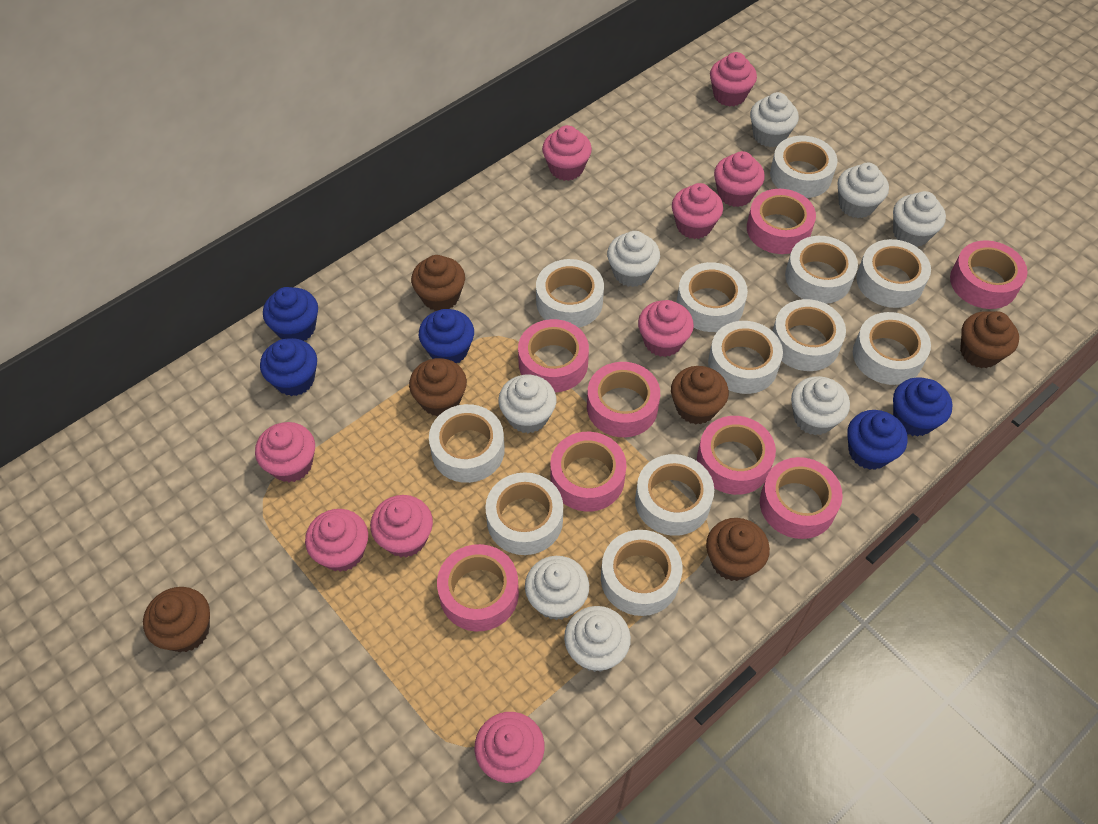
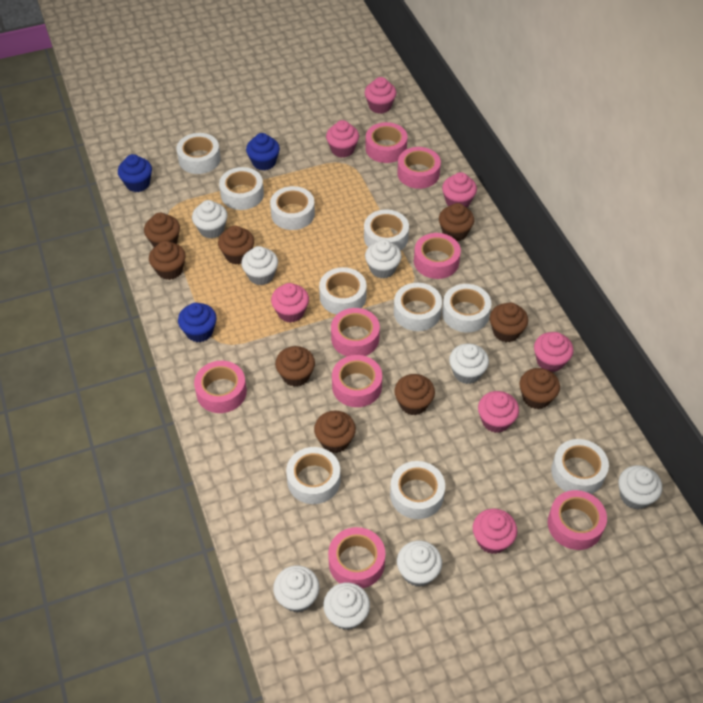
blue cupcake: 5 -> 3
brown cupcake: 6 -> 9
pink cupcake: 9 -> 7
white tape: 12 -> 10

